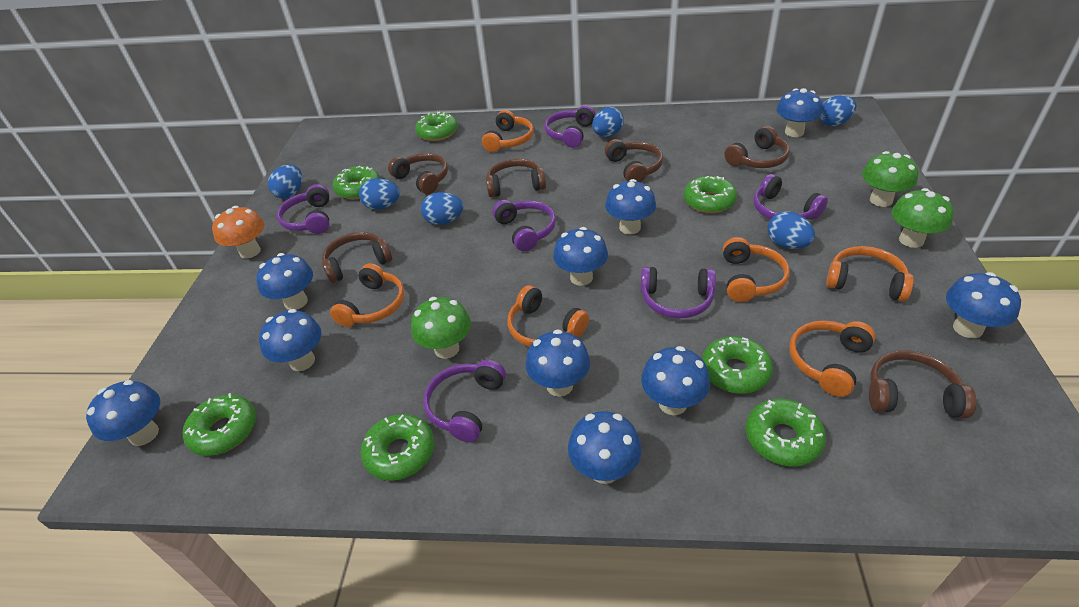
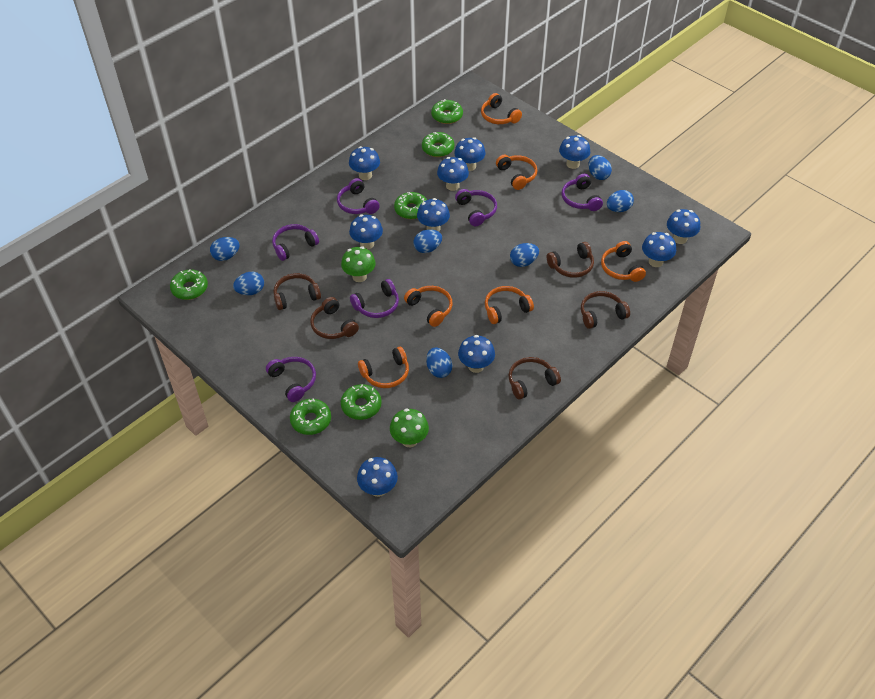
blue egg: 6 -> 7
brown headphones: 6 -> 5
green donut: 7 -> 6
green mushroom: 3 -> 2
orange mushroom: 1 -> 0

